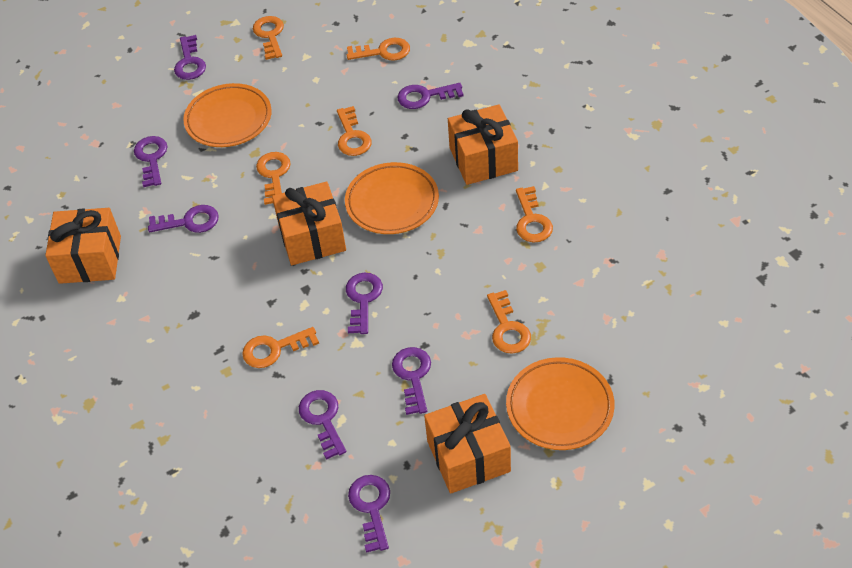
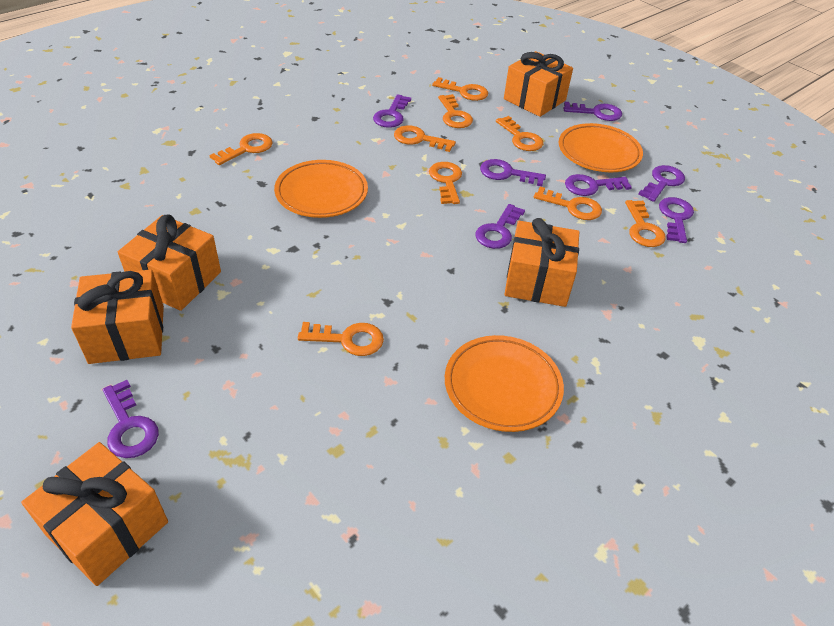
orange gift: 4 -> 5
orange key: 7 -> 9

